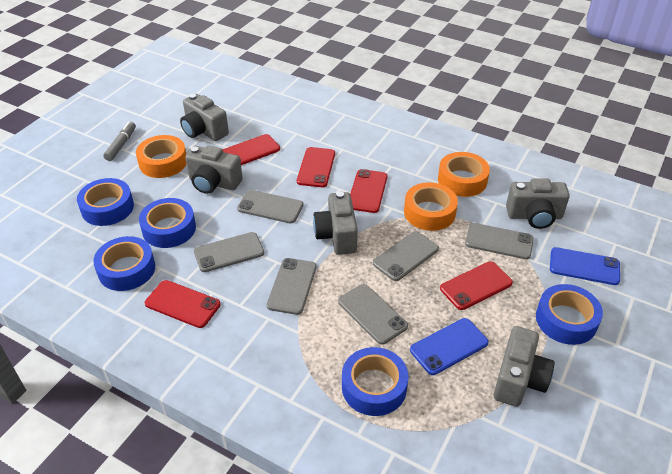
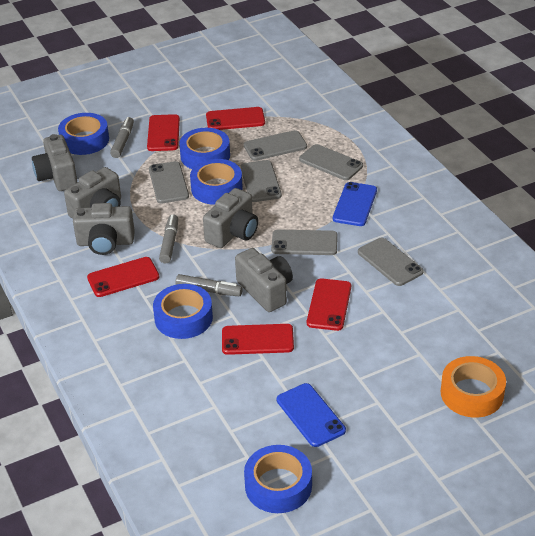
grey marker: 1 -> 3
orange tape: 3 -> 1

